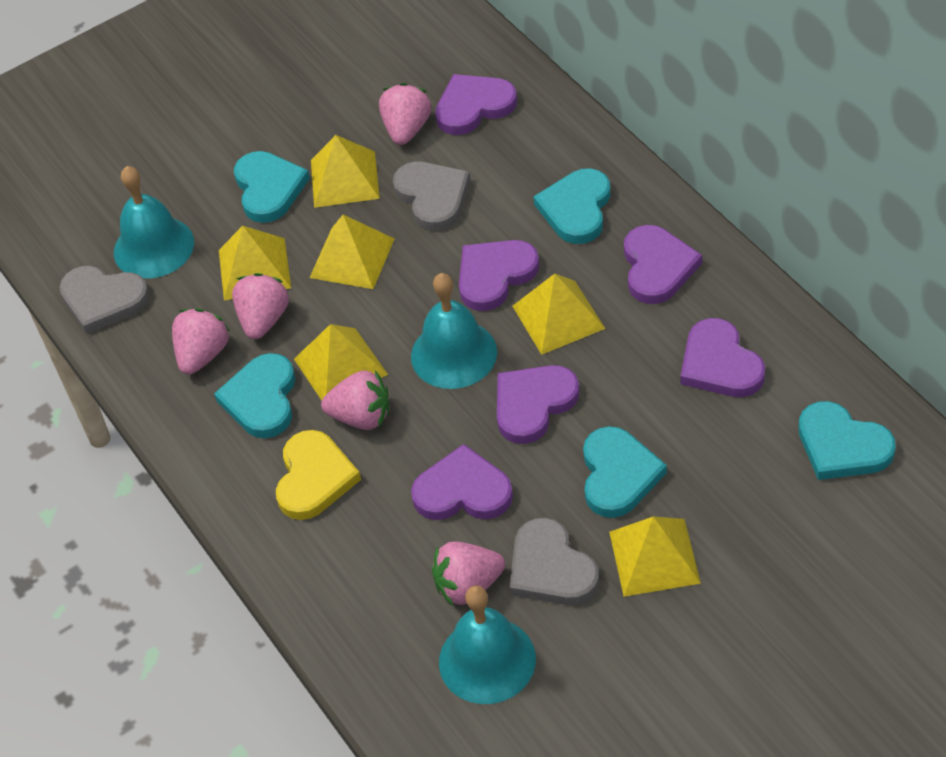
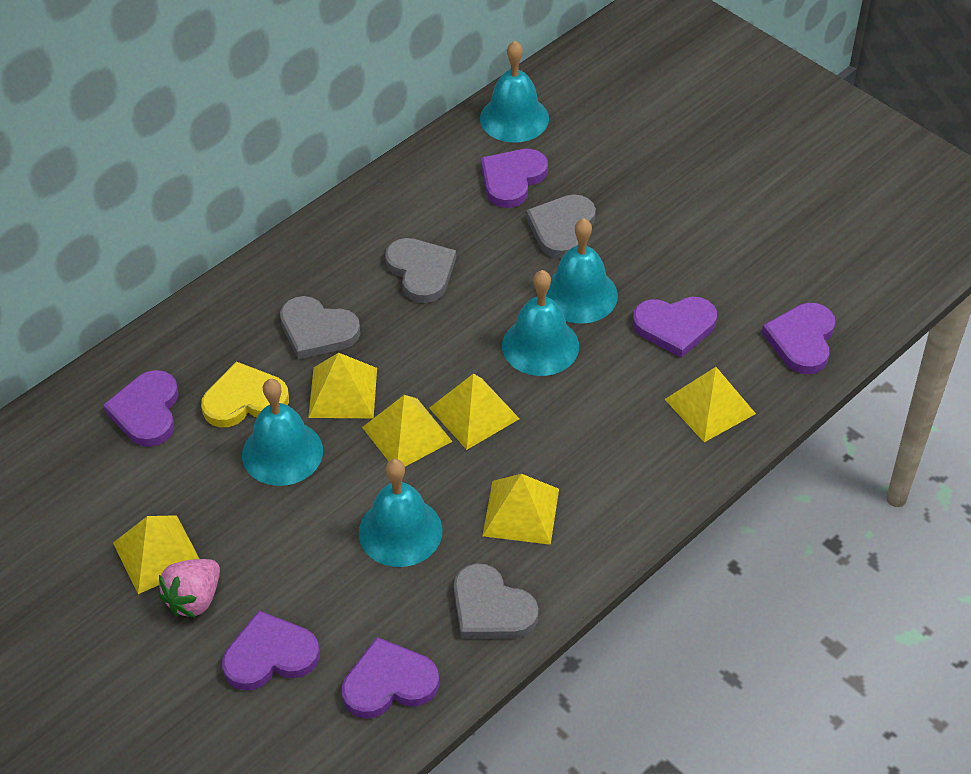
grey heart: 3 -> 4
pink strawberry: 5 -> 1
turquoise bell: 3 -> 5
turquoise heart: 5 -> 0

